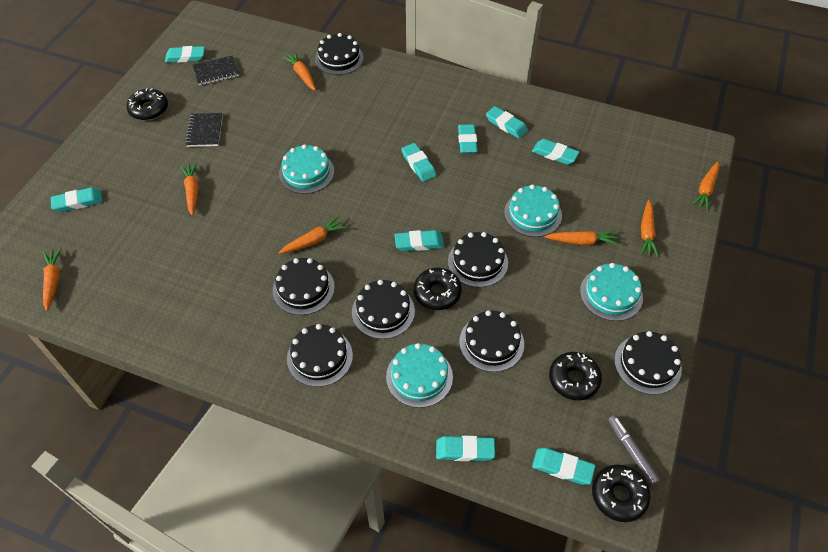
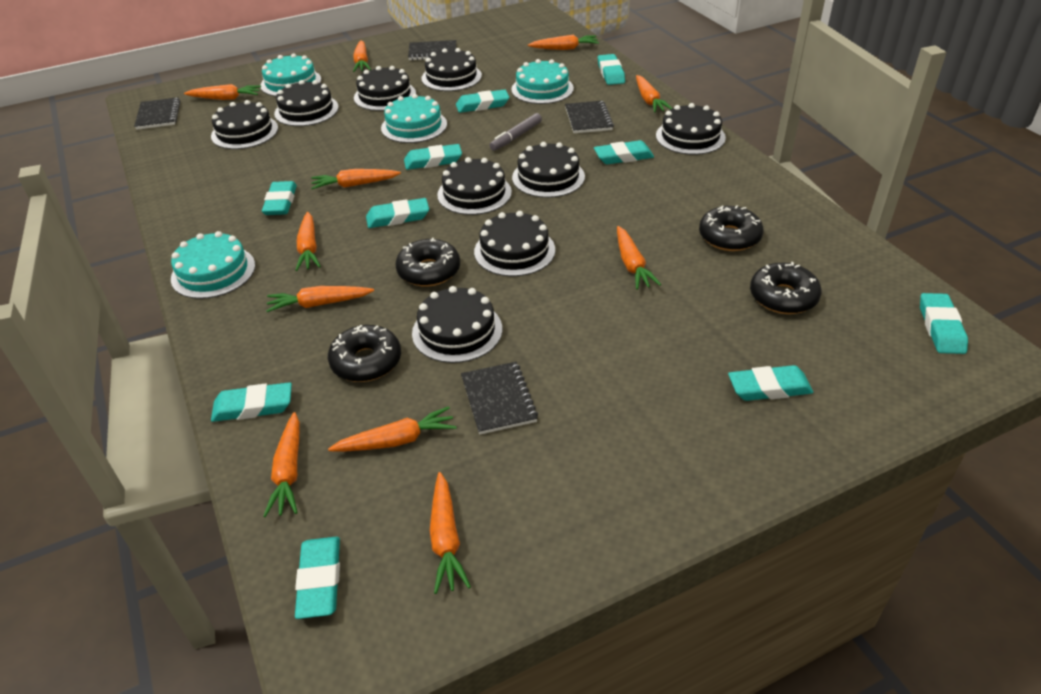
black cake: 7 -> 9
black notebook: 2 -> 4
orange carrot: 7 -> 11
turquoise eraser: 9 -> 10

